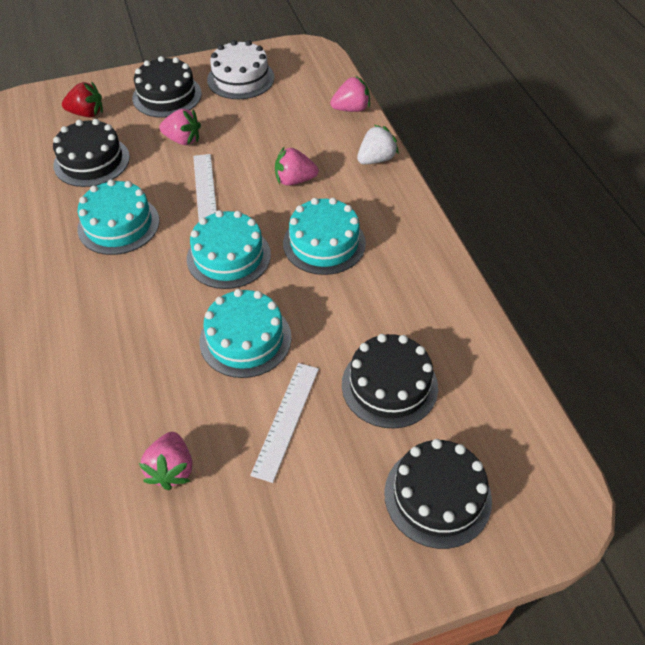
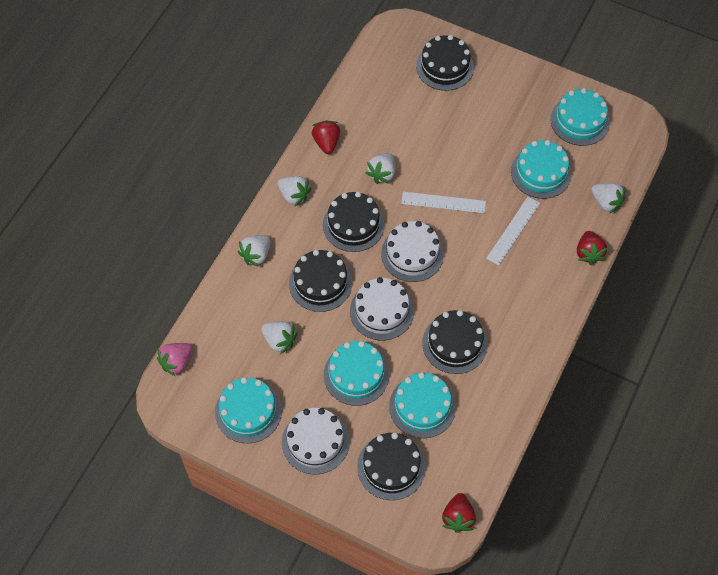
black cake: 4 -> 5
pink strawberry: 4 -> 1
red strawberry: 1 -> 3
turquoise cake: 4 -> 5
white cake: 1 -> 3
white strawberry: 1 -> 5

